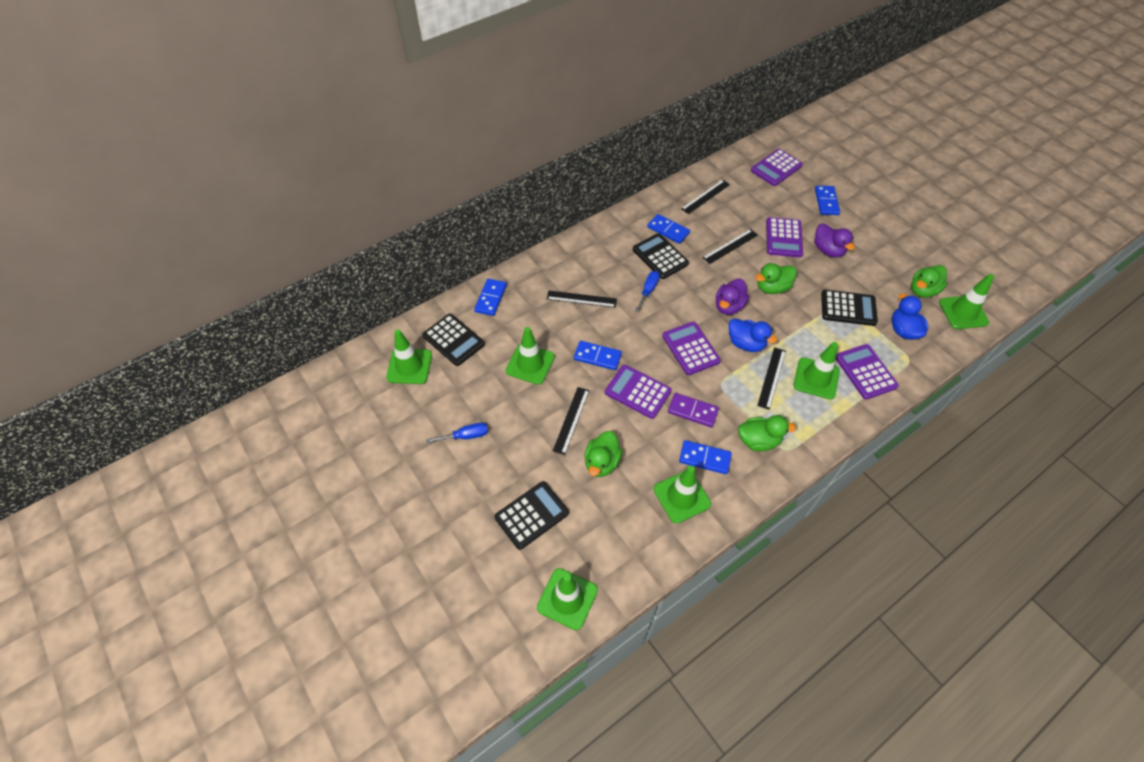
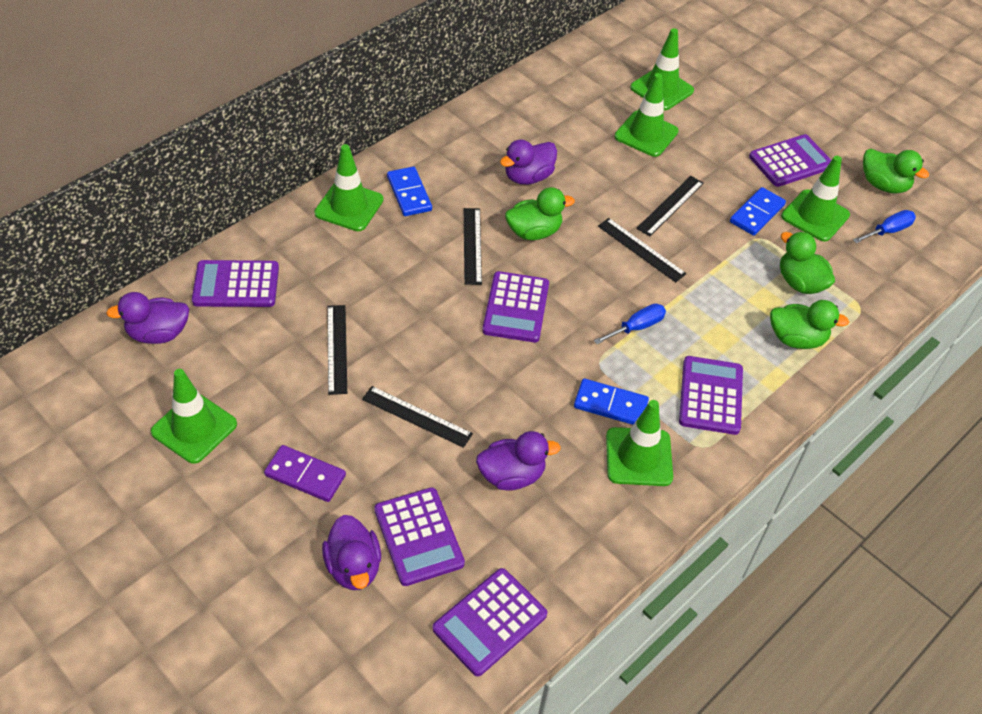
black calculator: 4 -> 0
blue domino: 5 -> 3
blue duck: 2 -> 0
purple calculator: 5 -> 6
purple duck: 2 -> 4

